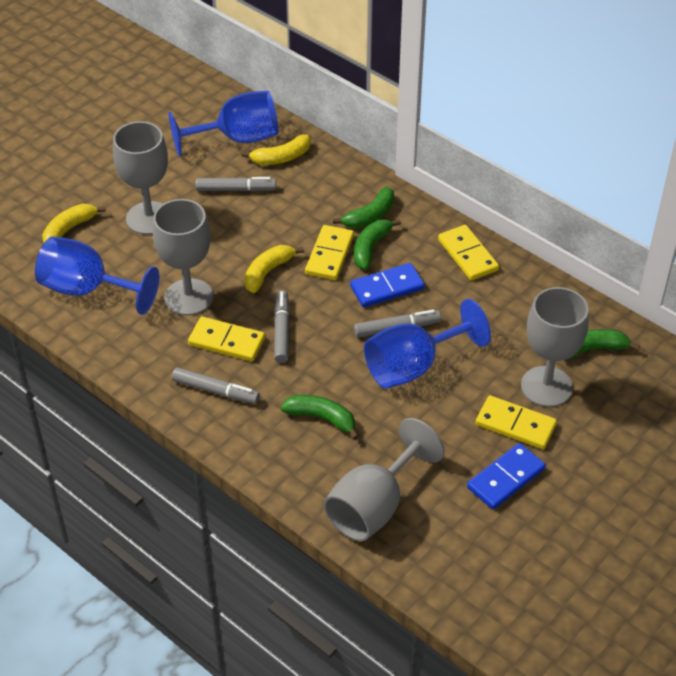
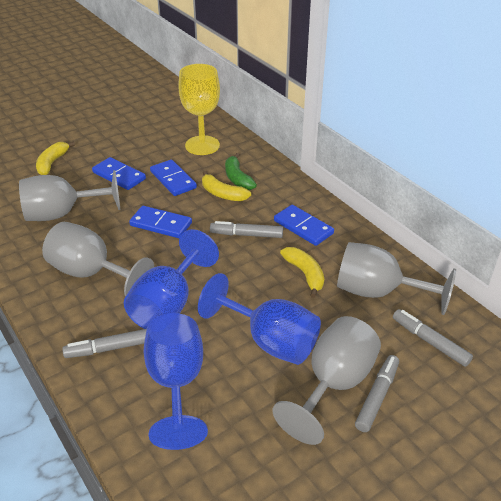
blue domino: 2 -> 4
green banana: 4 -> 1
yellow domino: 4 -> 0
yellow goblet: 0 -> 1

